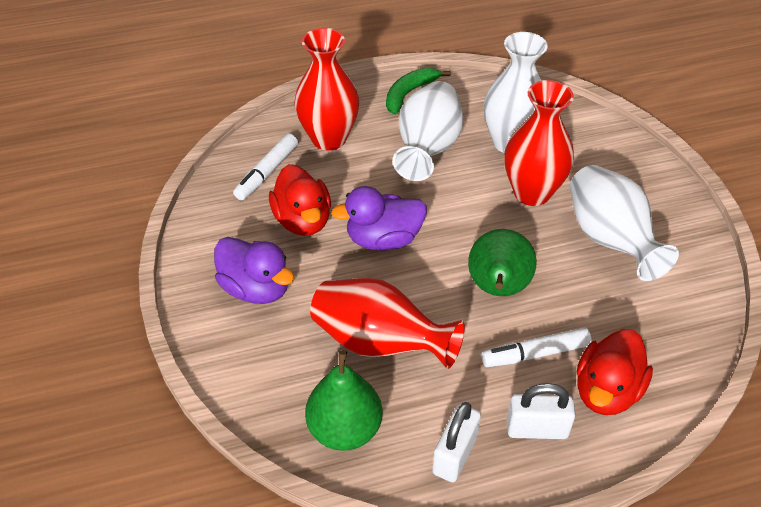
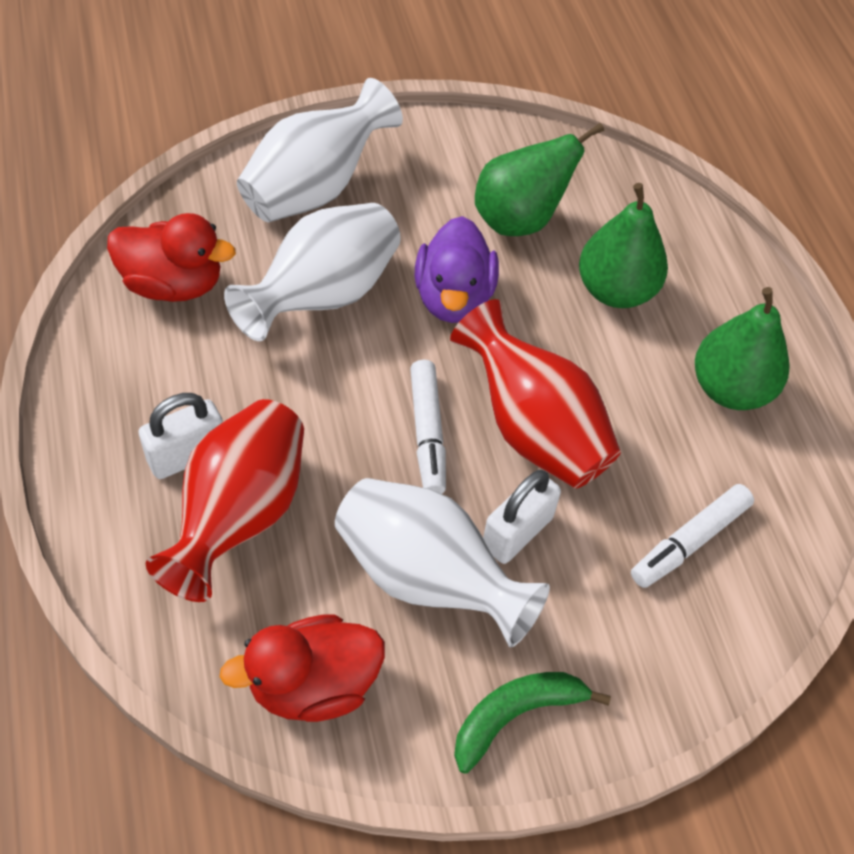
green pear: 2 -> 3
purple duck: 2 -> 1
red vase: 3 -> 2

